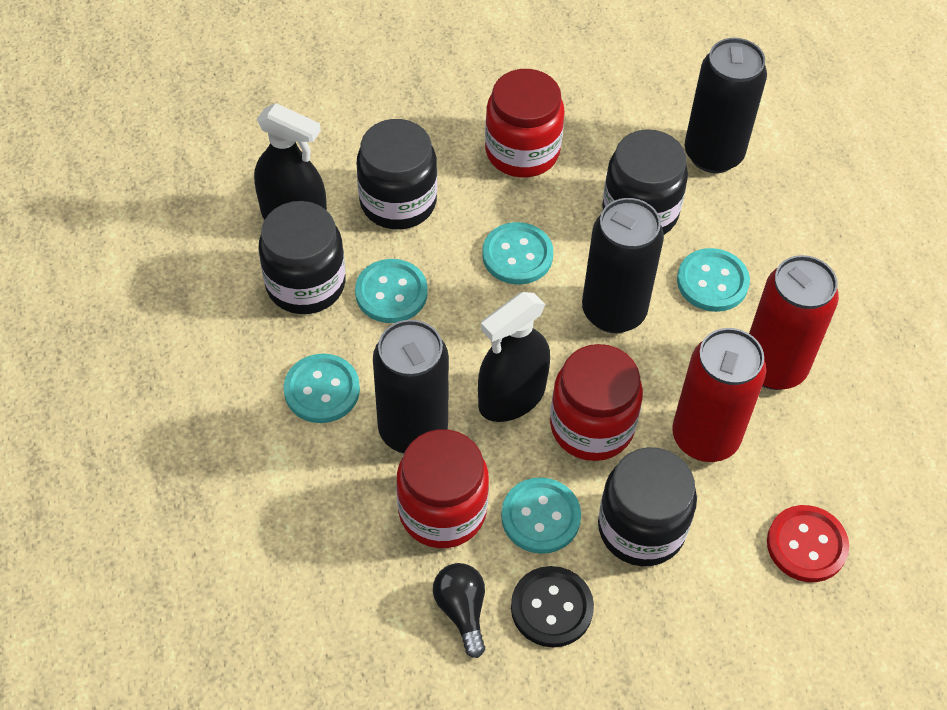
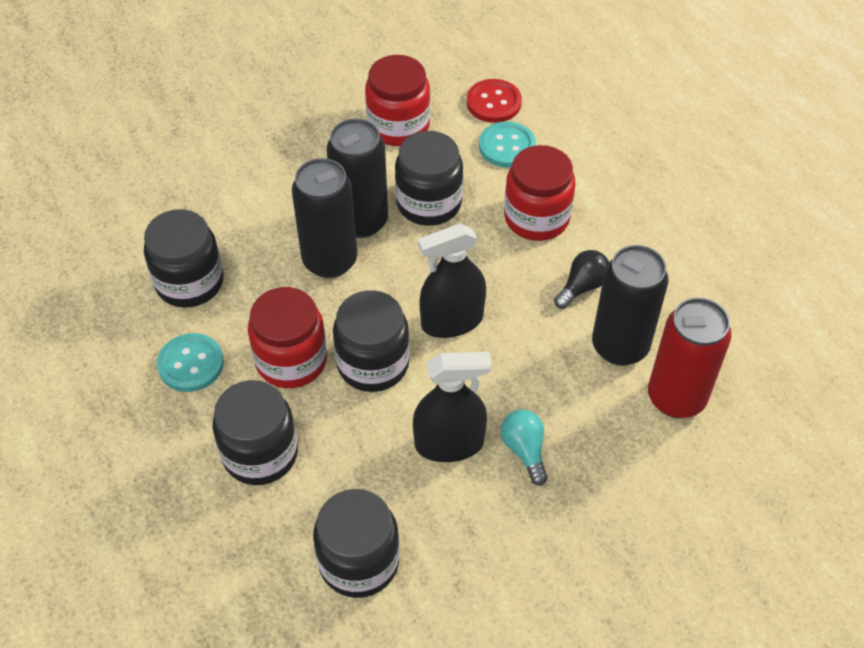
black button: 1 -> 0
black jar: 4 -> 5
red can: 2 -> 1
turquoise button: 5 -> 2
turquoise light bulb: 0 -> 1

